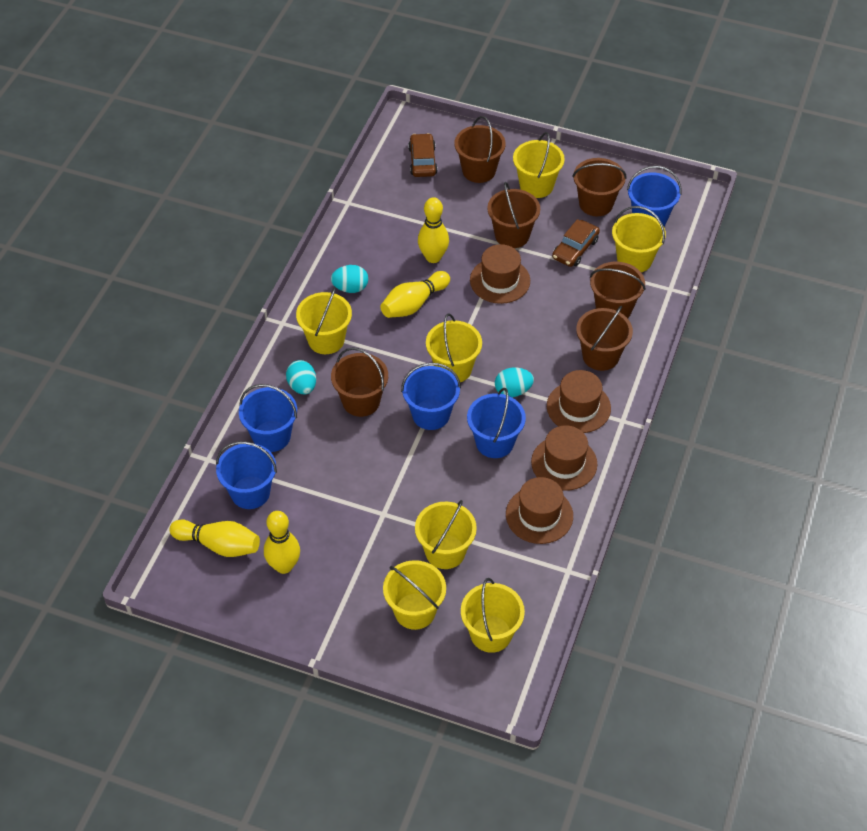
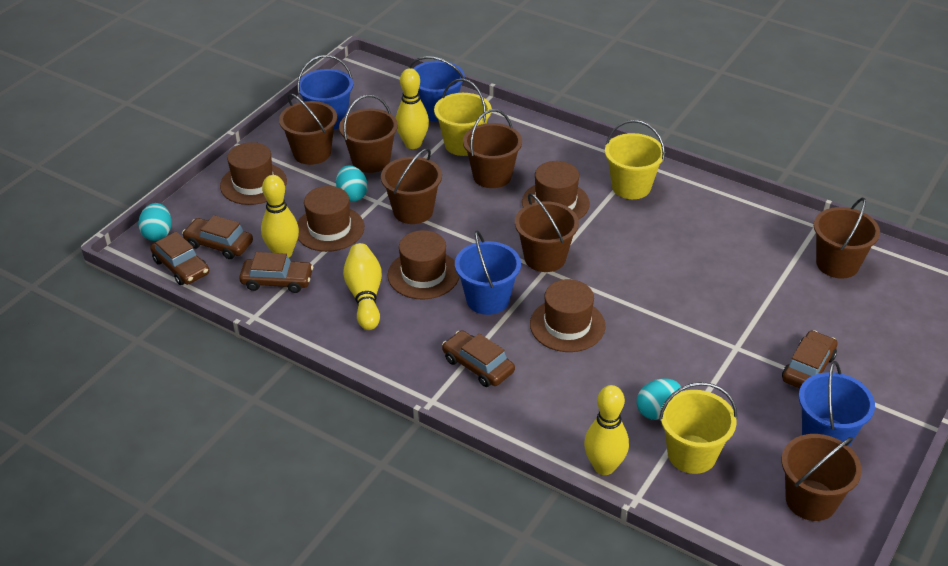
blue bucket: 5 -> 4
brown bucket: 6 -> 7
brown car: 2 -> 5
brown hat: 4 -> 5
yellow bucket: 7 -> 3

